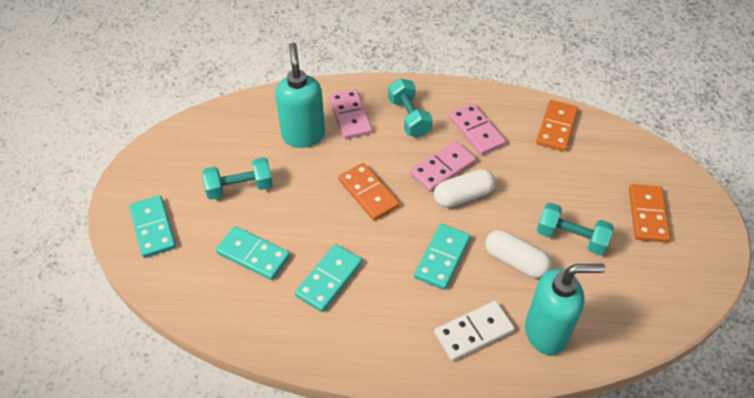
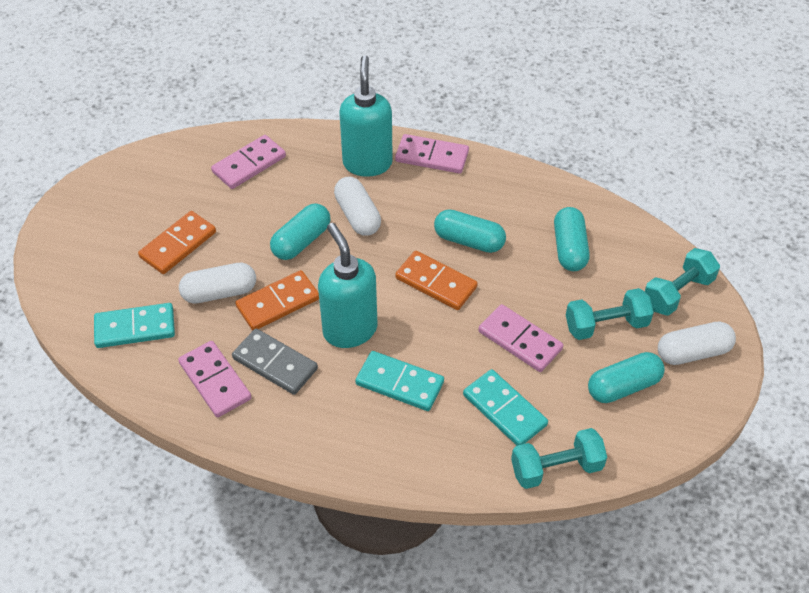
grey domino: 0 -> 1
pink domino: 3 -> 4
turquoise capsule: 0 -> 4
turquoise domino: 4 -> 3
white capsule: 2 -> 3
white domino: 1 -> 0

